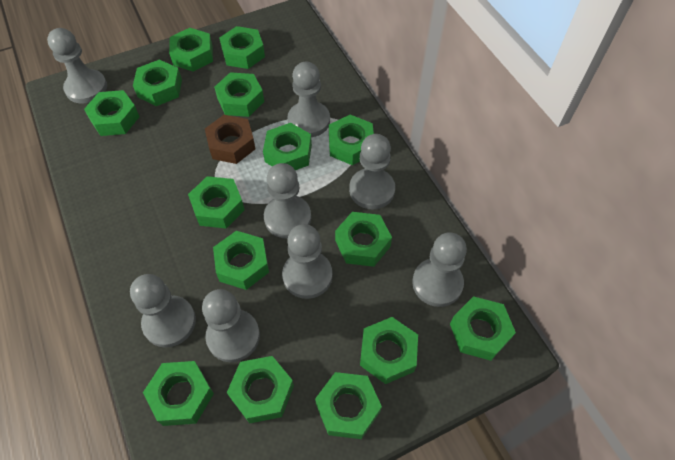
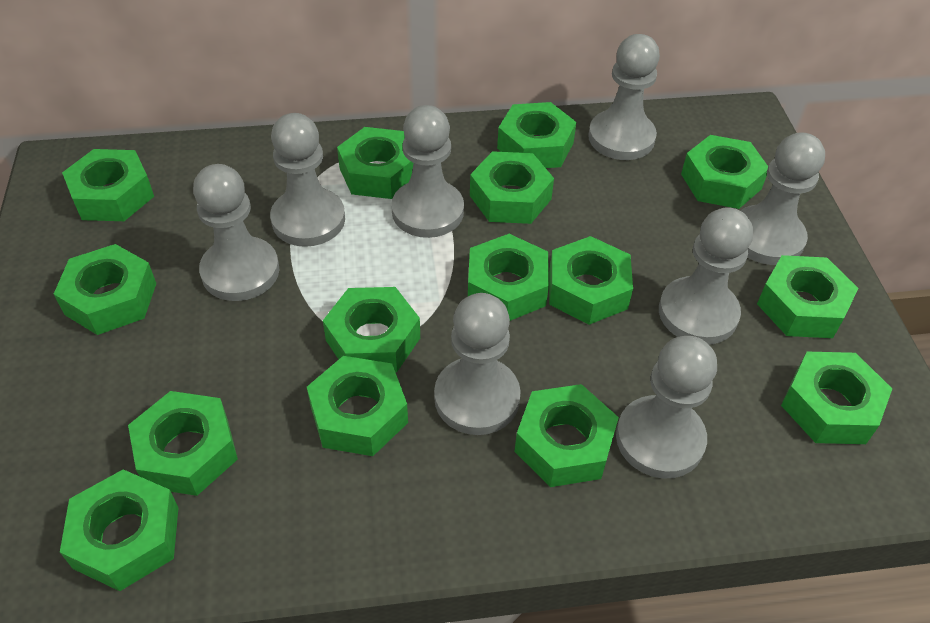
brown nut: 1 -> 0

